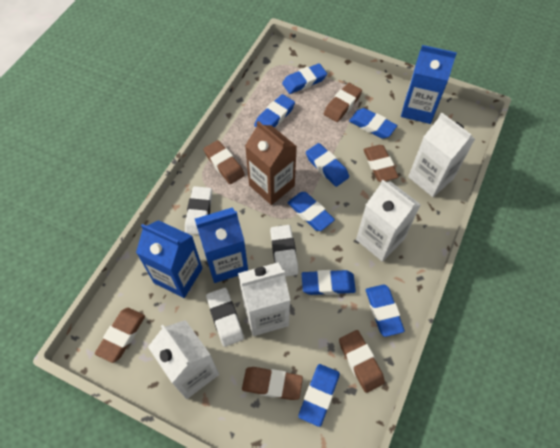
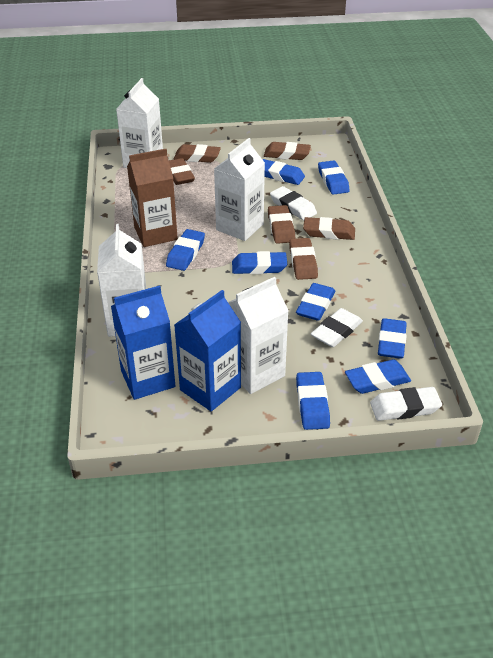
blue carton: 3 -> 2

